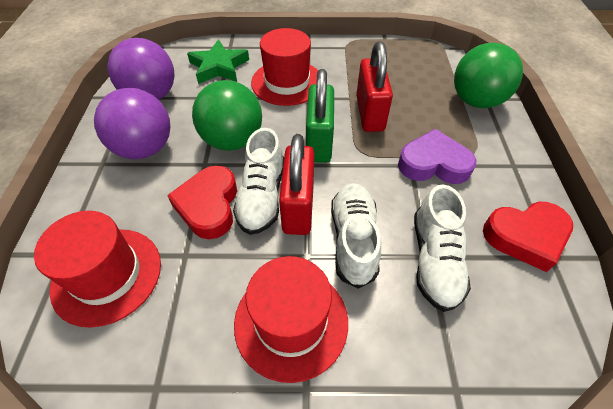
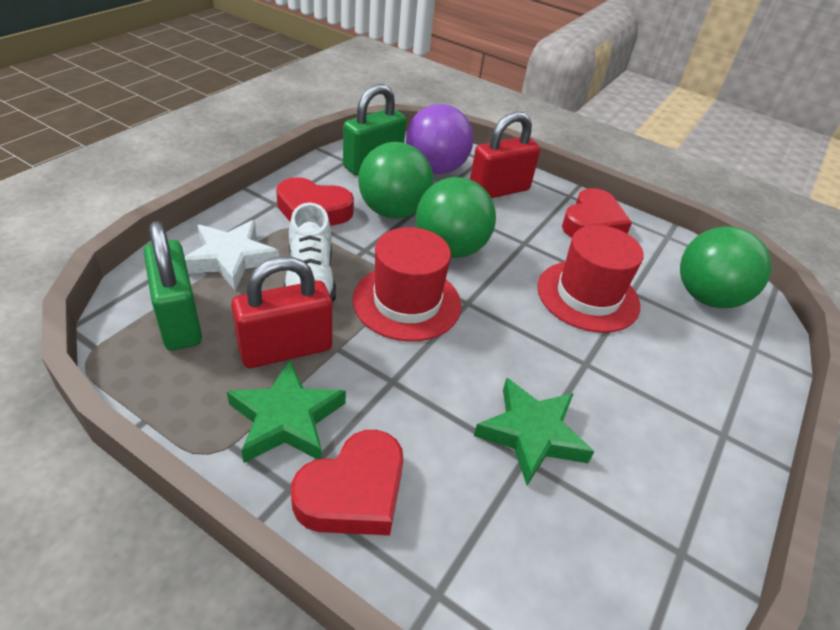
green ball: 2 -> 3
green padlock: 1 -> 2
green star: 1 -> 2
purple ball: 2 -> 1
purple heart: 1 -> 0
red hat: 3 -> 2
red heart: 2 -> 3
white shoe: 3 -> 1
white star: 0 -> 1

